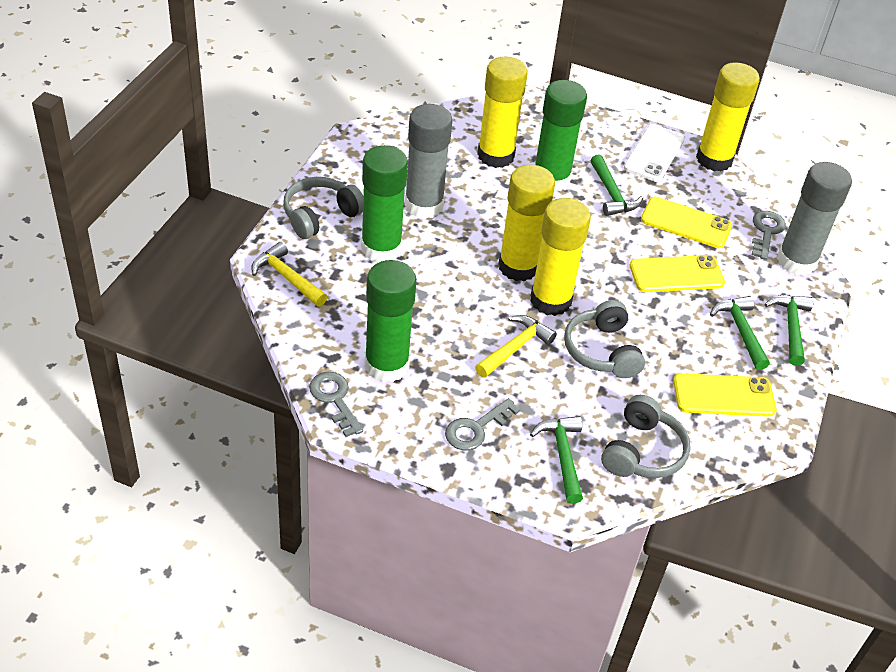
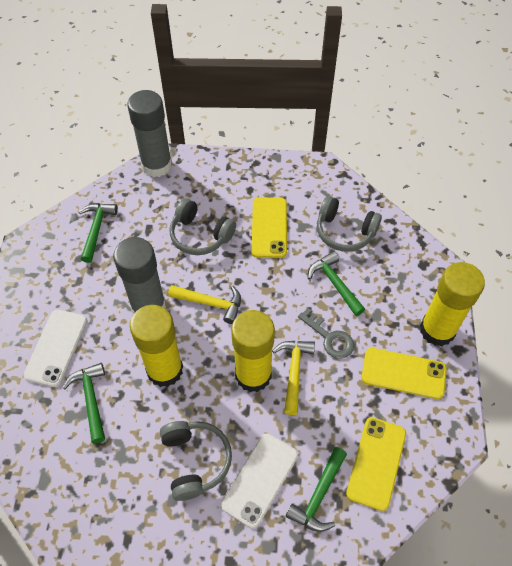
green glue stick: 3 -> 0
grey key: 3 -> 1
white phone: 1 -> 2
yellow glue stick: 4 -> 3

